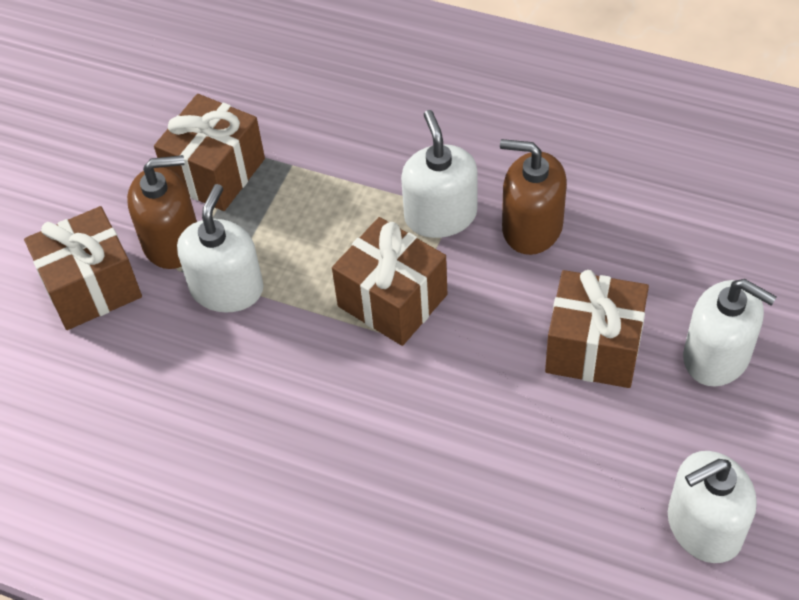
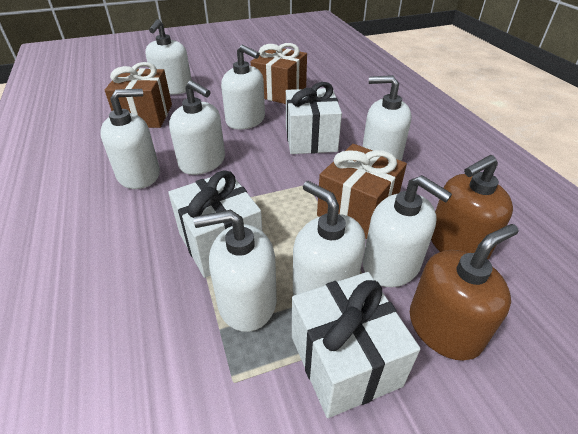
brown gift: 4 -> 3
white gift: 0 -> 3
white soap dispenser: 4 -> 8

